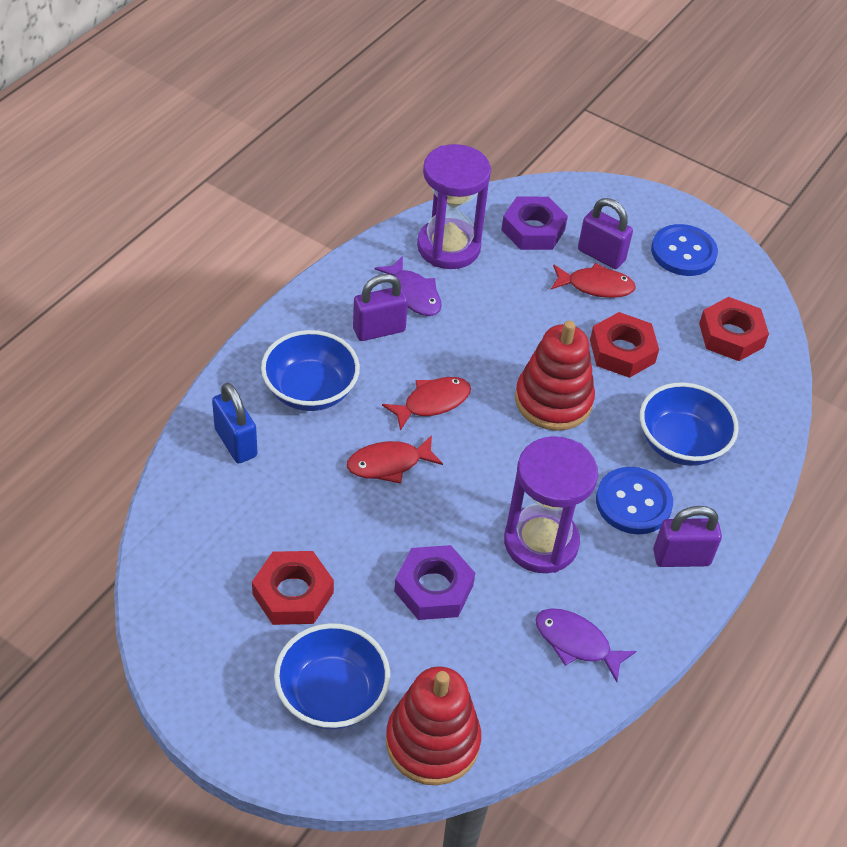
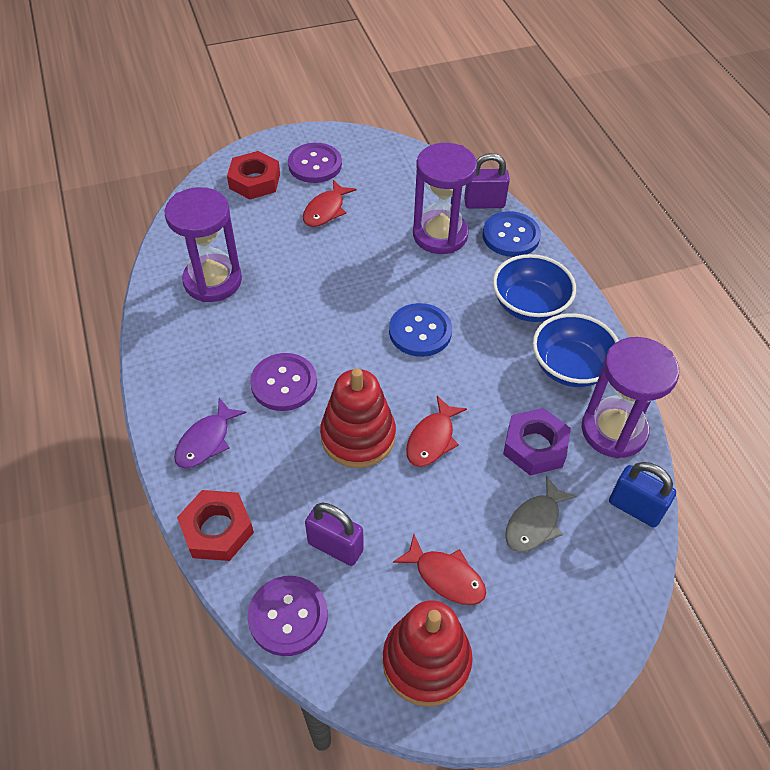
blue bowl: 3 -> 2
grey fish: 0 -> 1
purple button: 0 -> 3
purple fish: 2 -> 1
purple hourglass: 2 -> 3
purple nut: 2 -> 1
purple padlock: 3 -> 2
red nut: 3 -> 2

